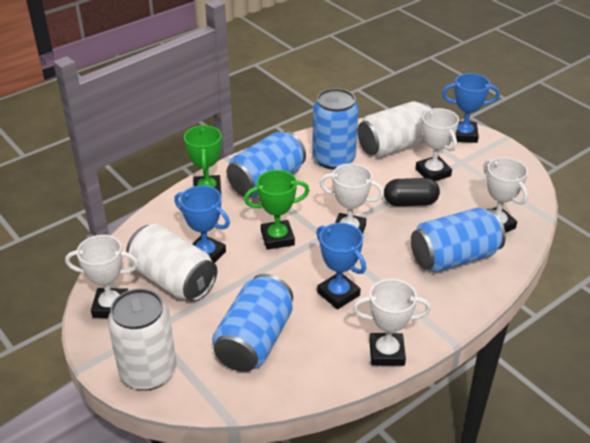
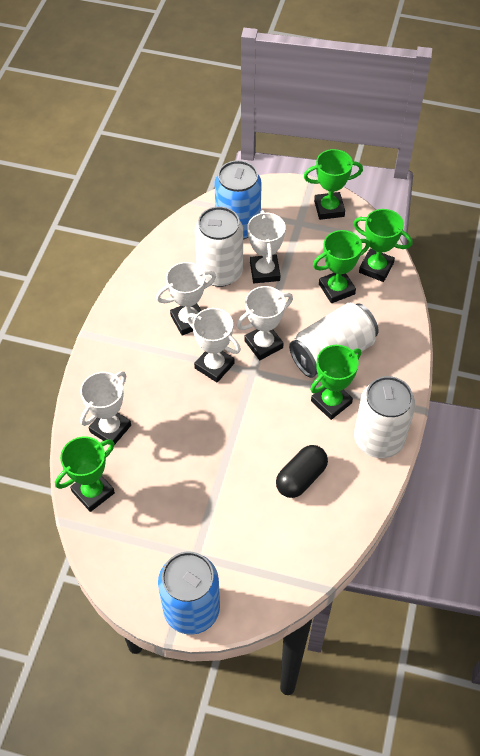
blue can: 4 -> 2
blue trophy: 3 -> 0
green trophy: 2 -> 5

